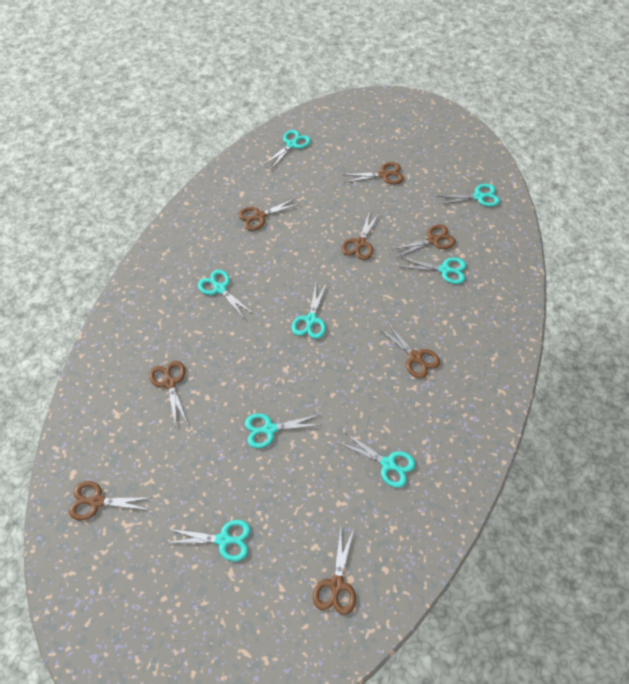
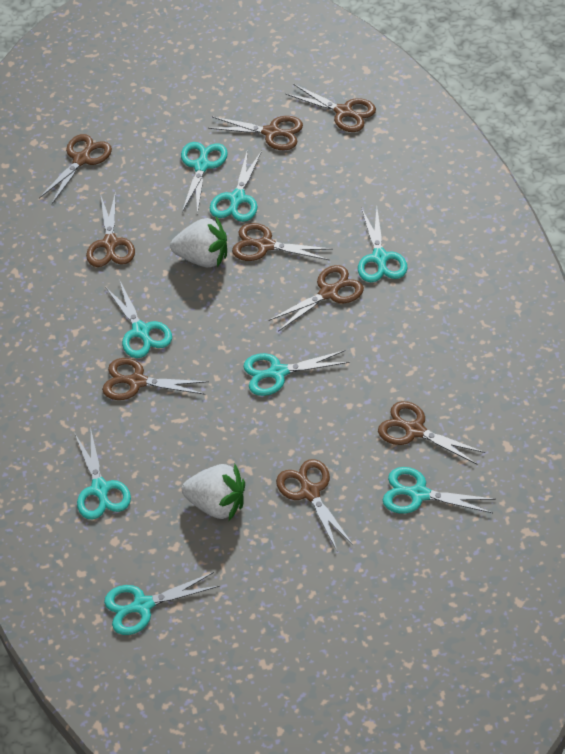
brown scissors: 8 -> 9
white strawberry: 0 -> 2

